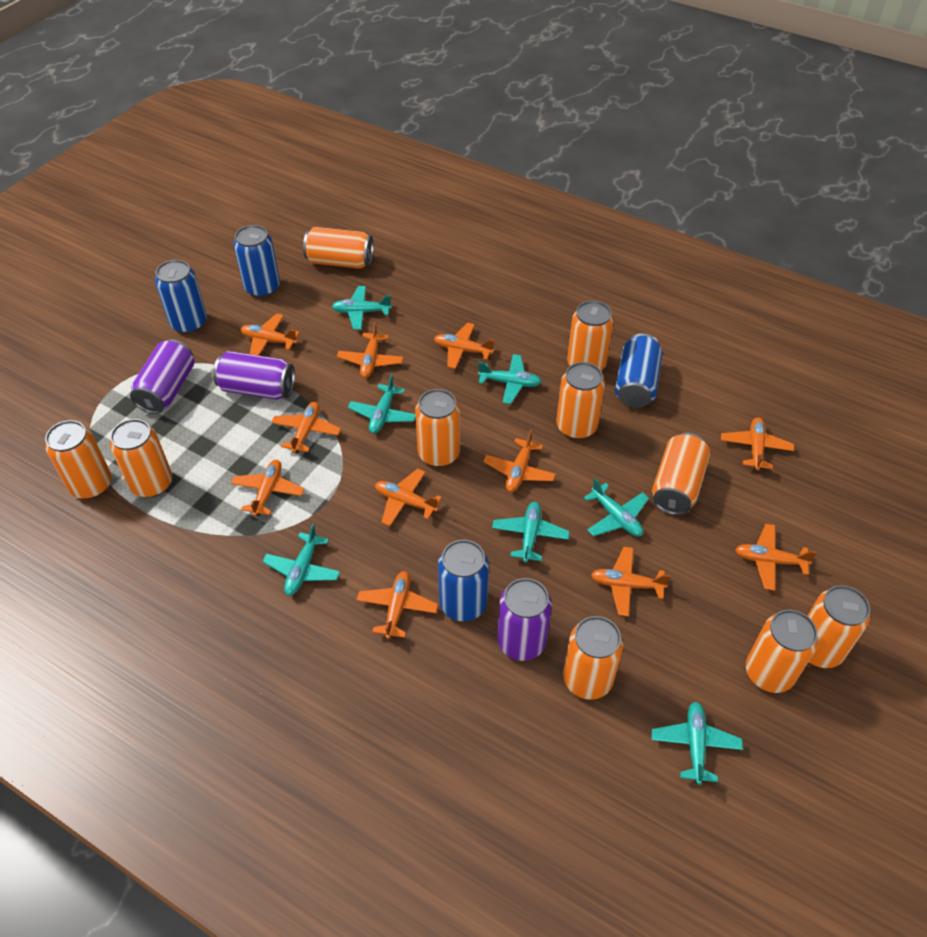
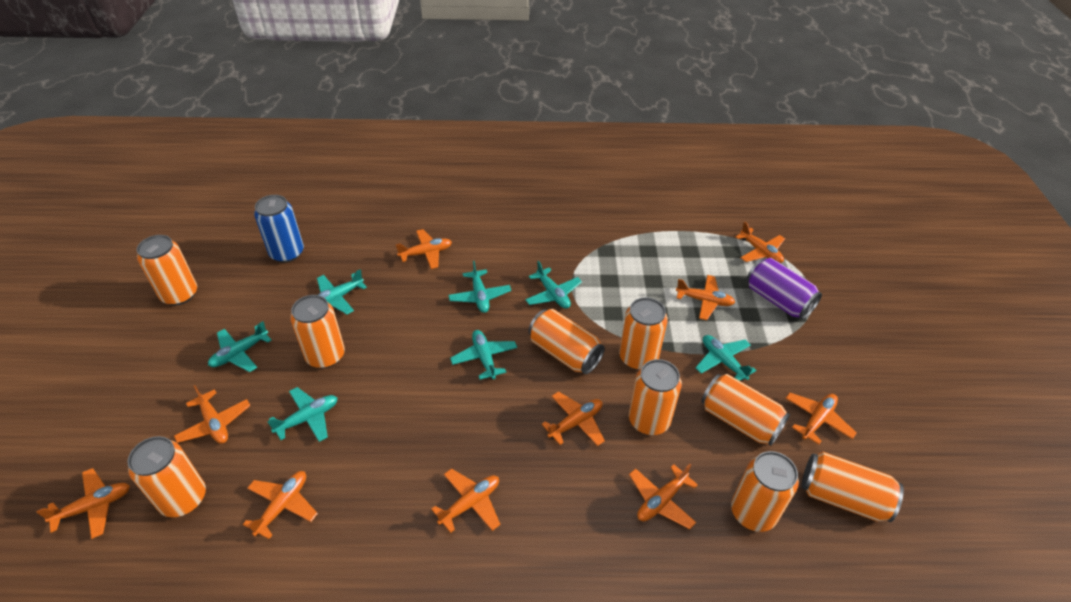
blue can: 4 -> 1
orange can: 10 -> 9
orange plane: 11 -> 10
purple can: 3 -> 1

